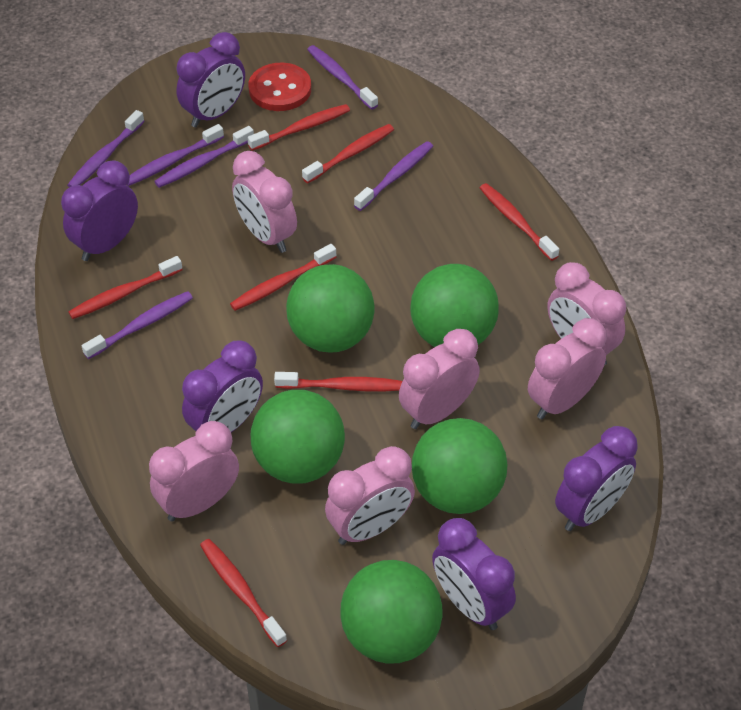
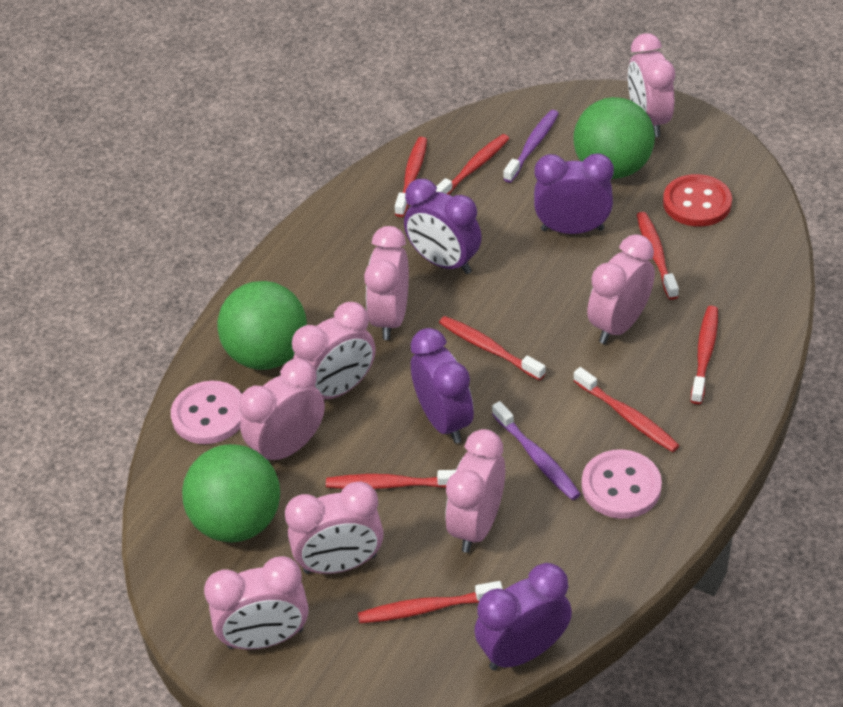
green ball: 5 -> 3
pink button: 0 -> 2
pink clock: 6 -> 8
purple clock: 5 -> 4
purple toothbrush: 6 -> 2
red toothbrush: 7 -> 8

